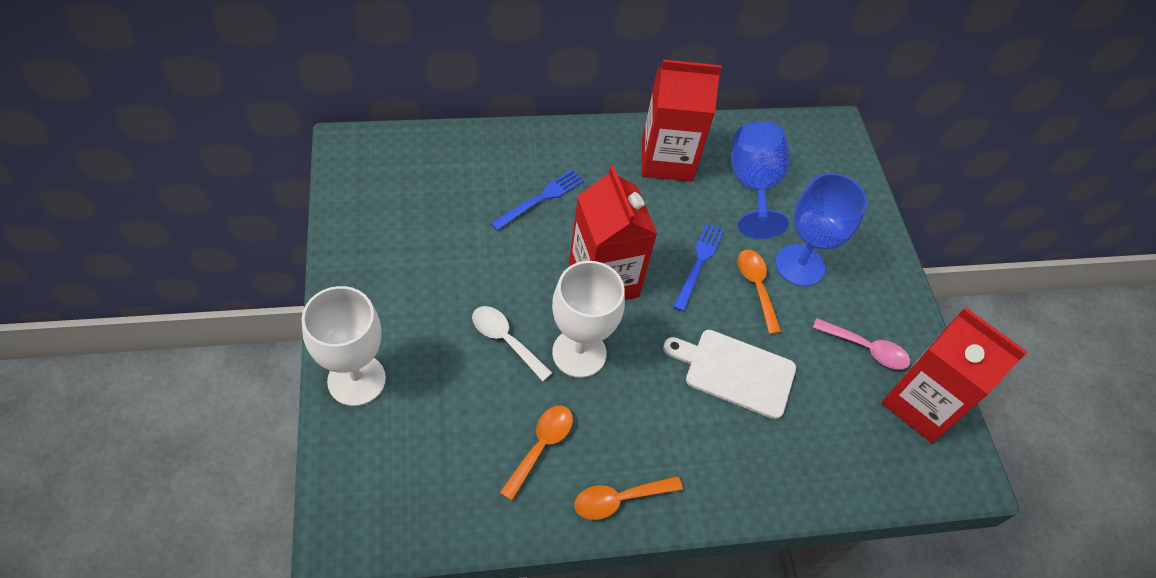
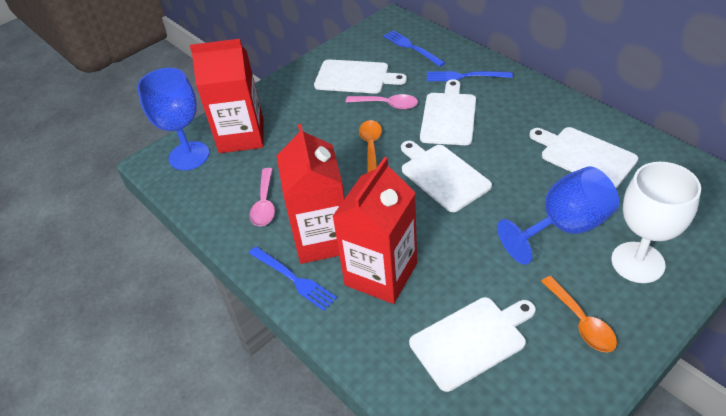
blue fork: 2 -> 3
orange spoon: 3 -> 2
pink spoon: 1 -> 2
white cutting board: 1 -> 5
white goblet: 2 -> 1
white spoon: 1 -> 0

